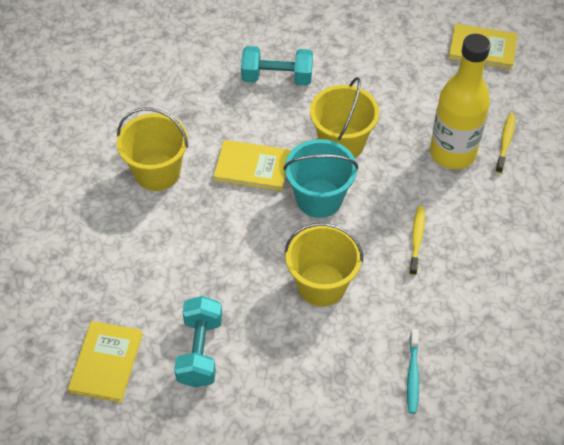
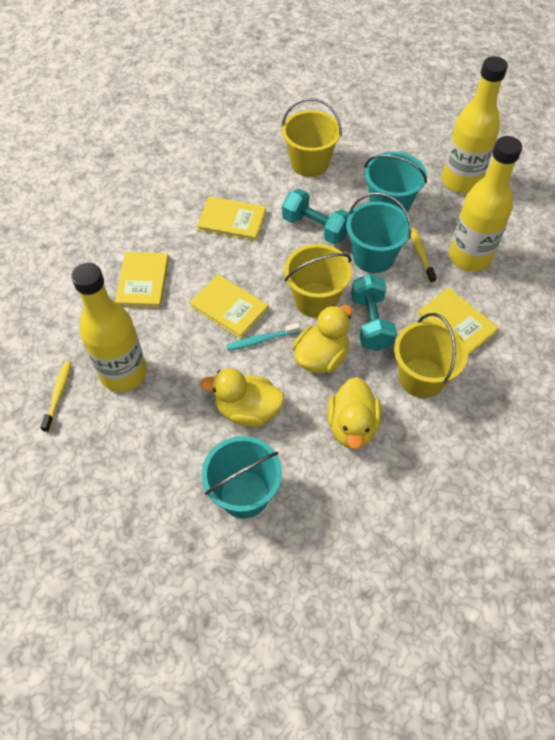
turquoise bucket: 1 -> 3
yellow book: 3 -> 4
yellow bottle: 1 -> 3
yellow duck: 0 -> 3

